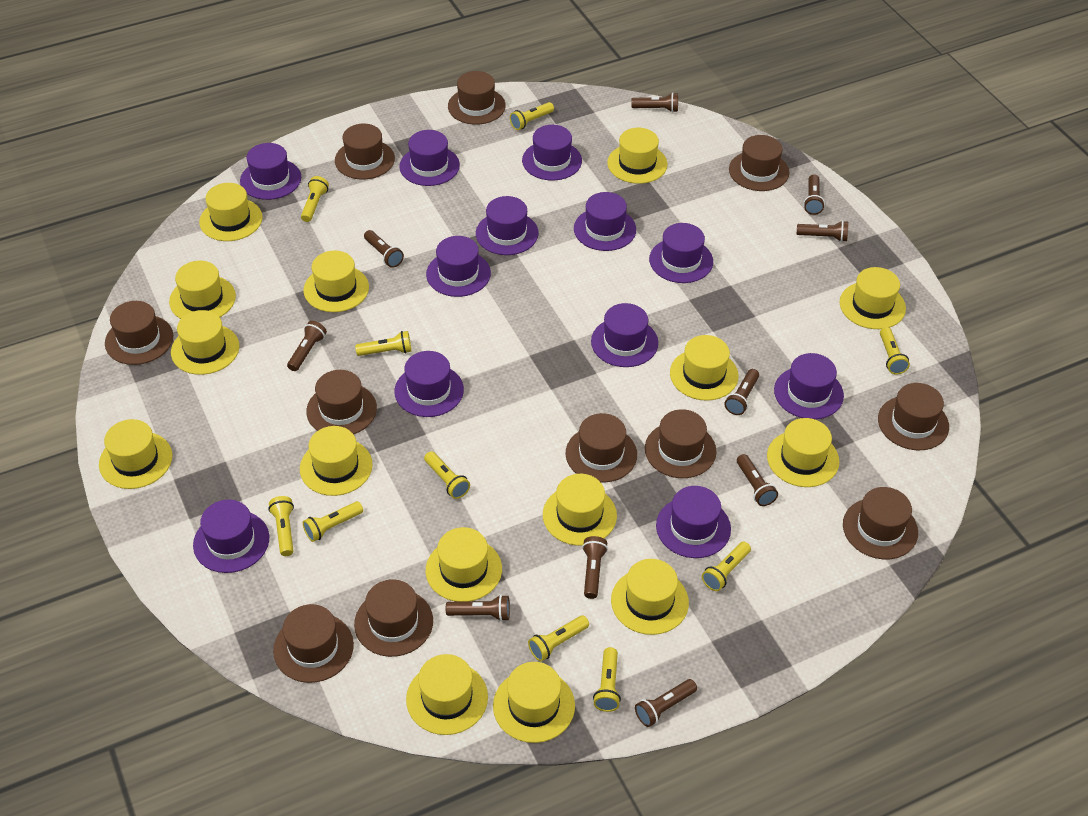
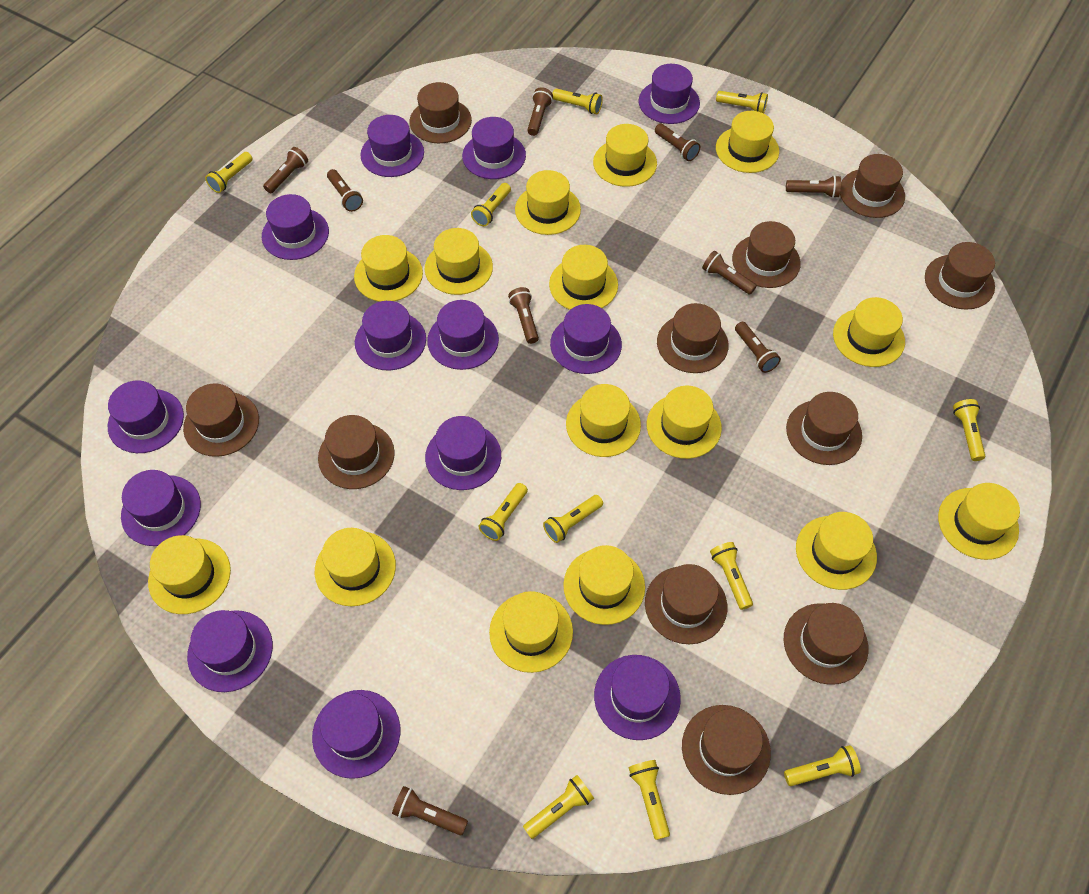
brown flashlight: 10 -> 9
purple hat: 12 -> 13
yellow flashlight: 10 -> 11

